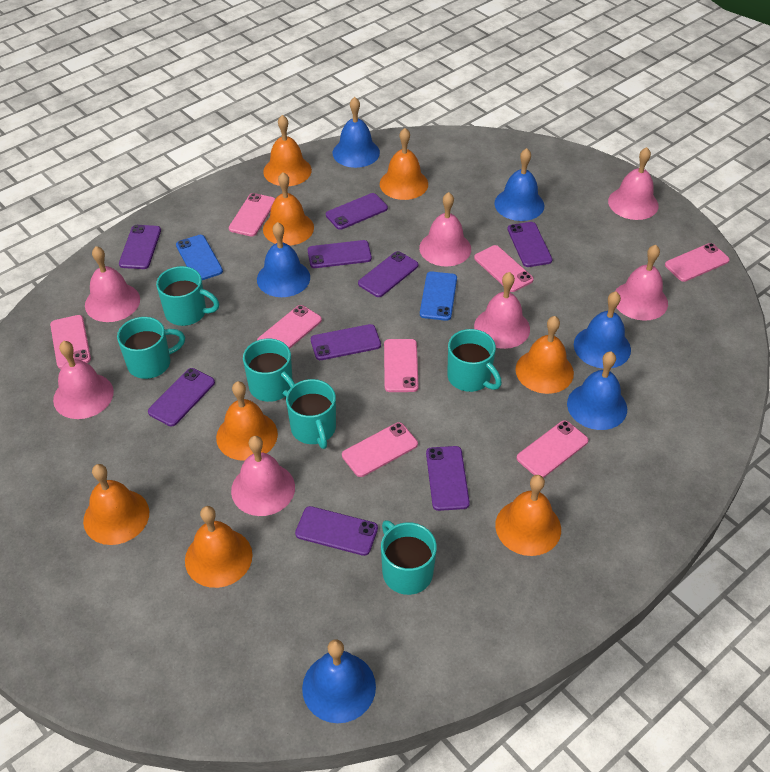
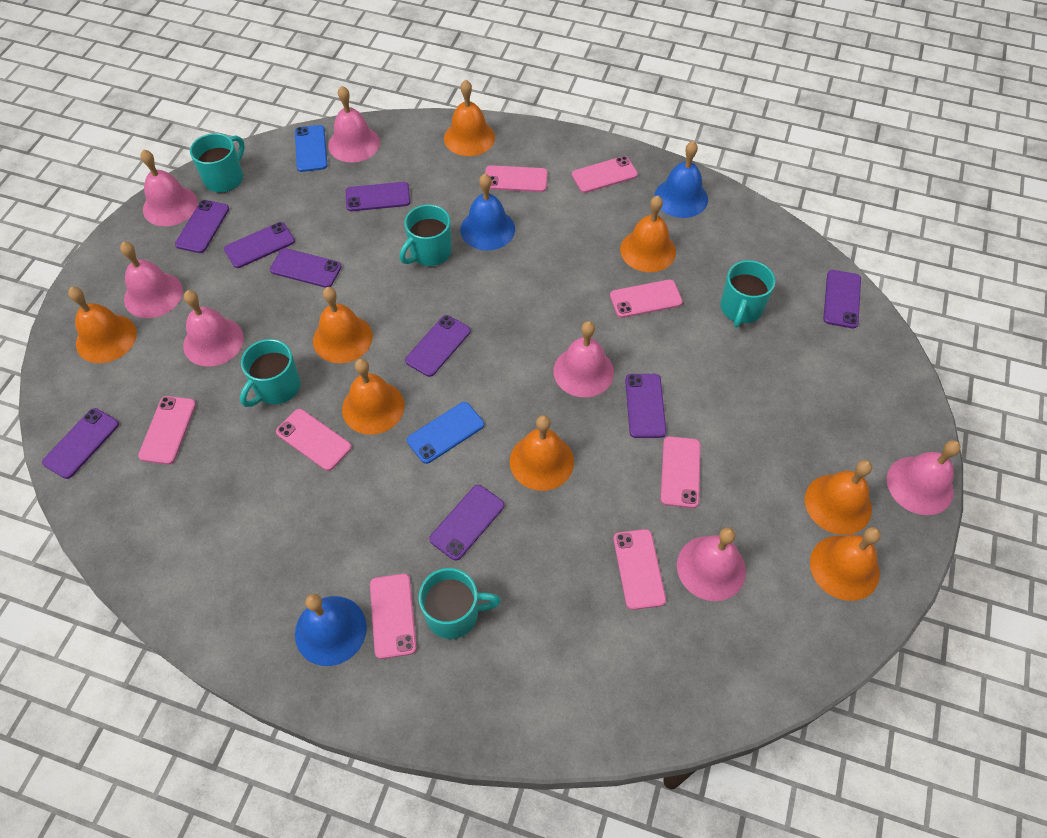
blue bell: 6 -> 3
turquoise mug: 6 -> 5

